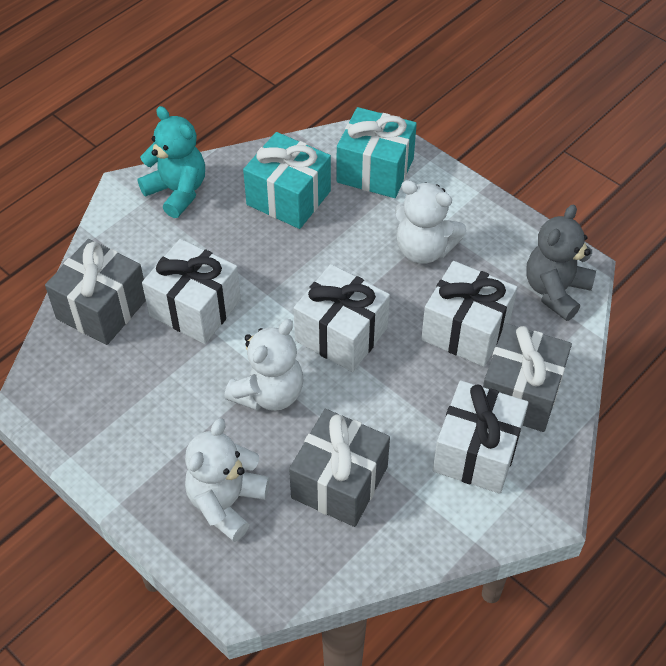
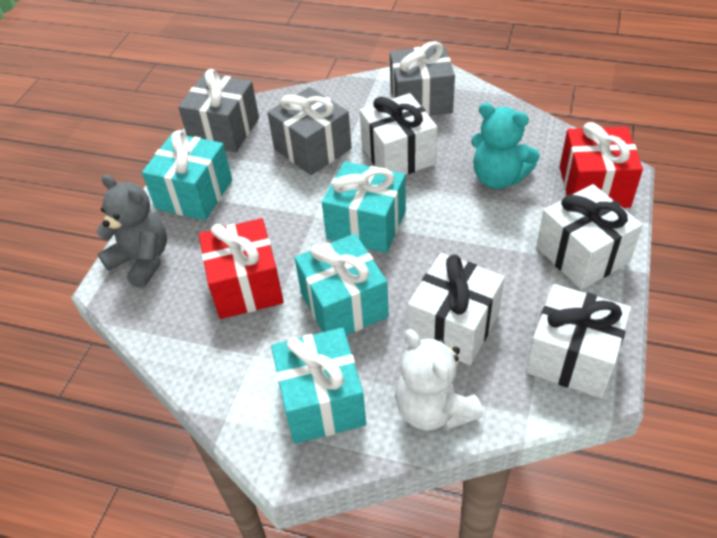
red gift: 0 -> 2
turquoise gift: 2 -> 4
white teddy bear: 3 -> 1

